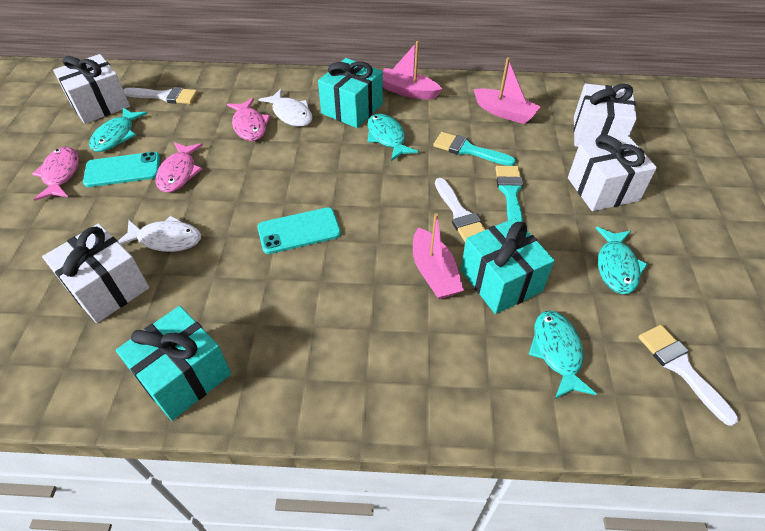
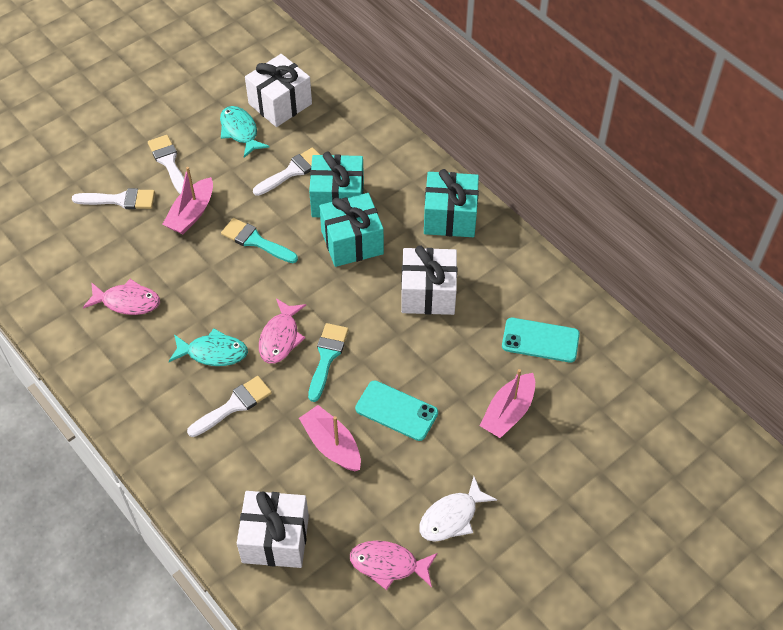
turquoise fish: 4 -> 2
white brush: 3 -> 4
white fish: 2 -> 1
white gift: 4 -> 3

